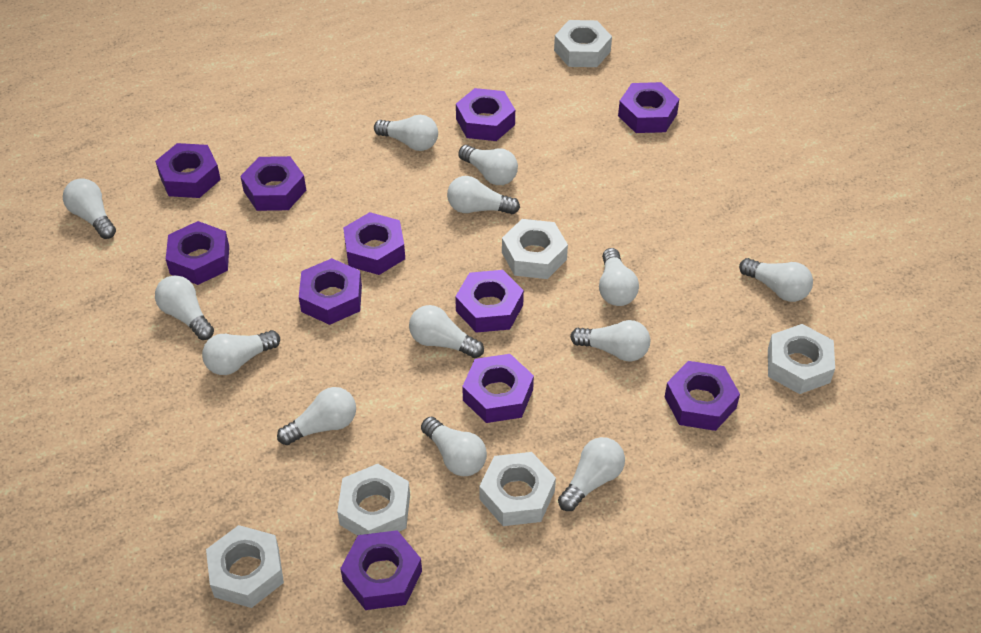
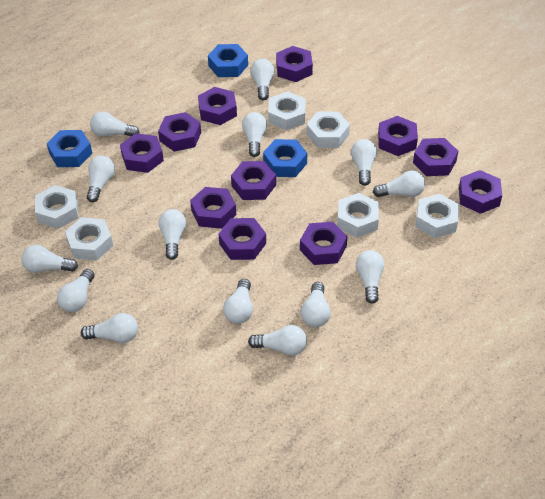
blue nut: 0 -> 3
white light bulb: 13 -> 14

